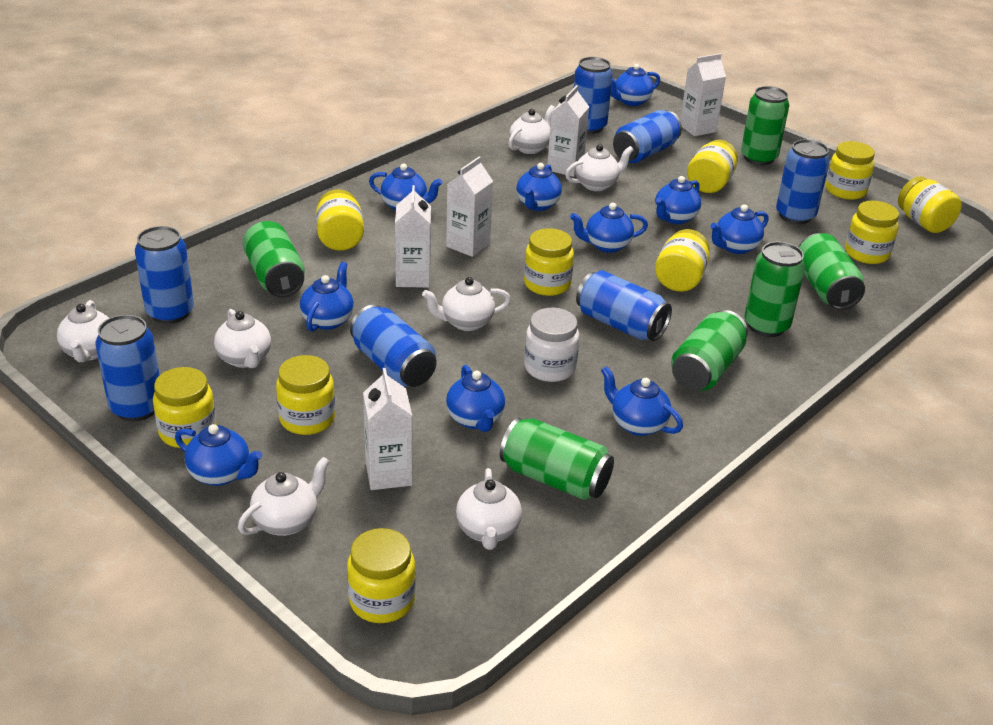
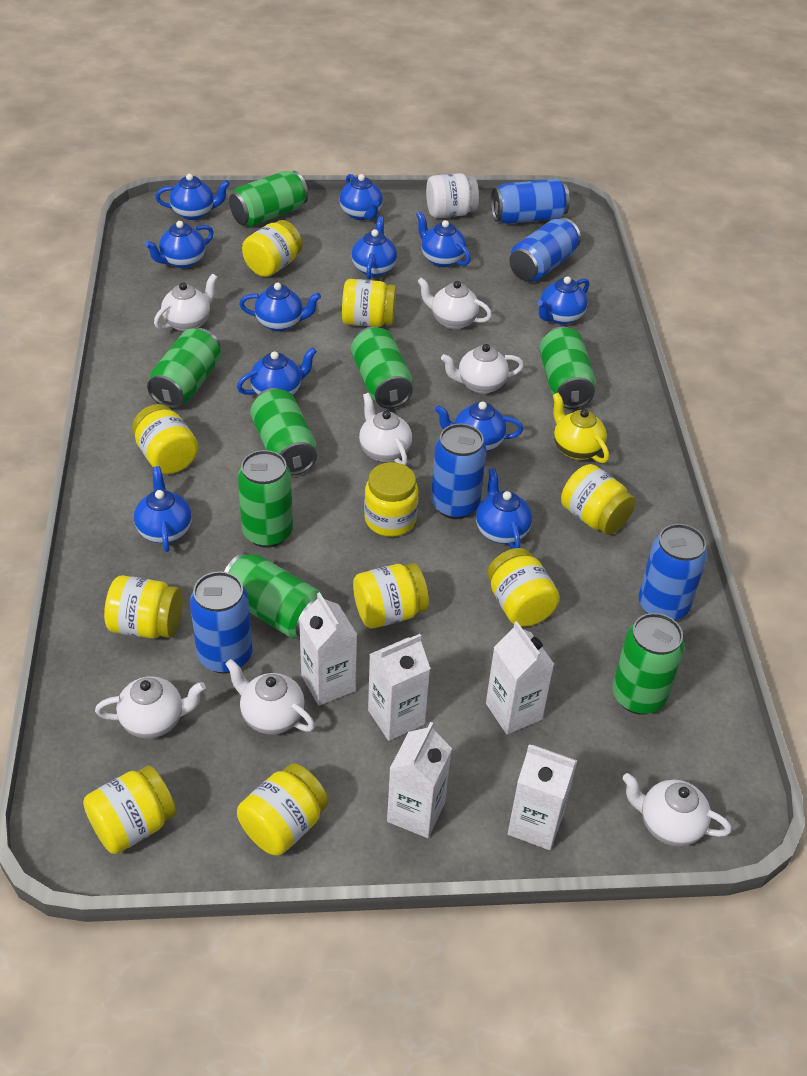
blue can: 7 -> 5
blue teapot: 10 -> 11
green can: 6 -> 8
yellow teapot: 0 -> 1

